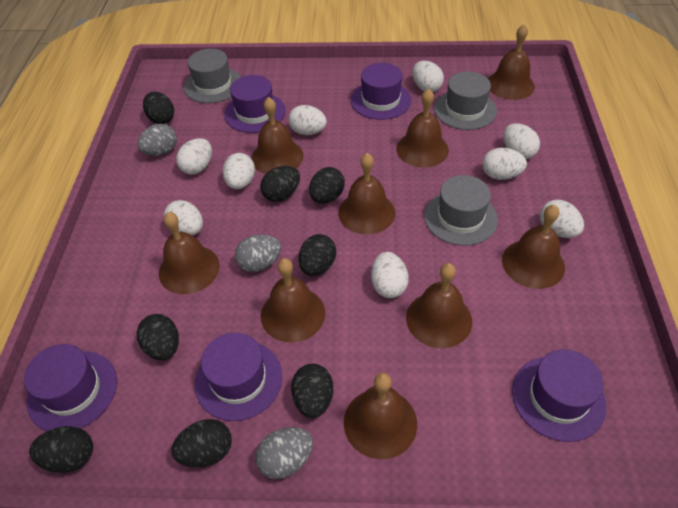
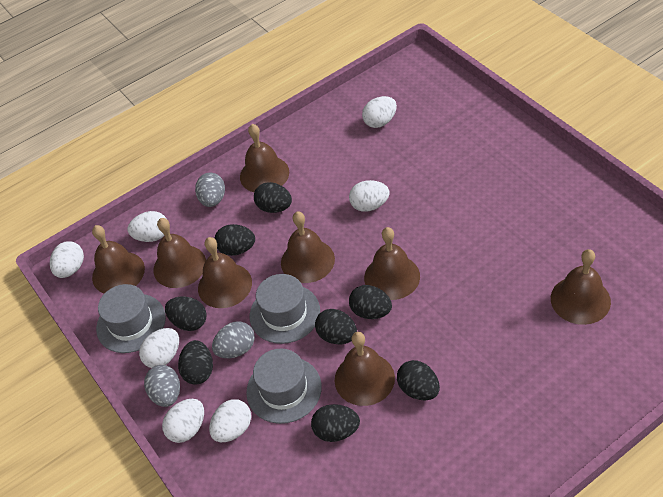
brown bell: 9 -> 8
purple hat: 5 -> 0
white egg: 9 -> 7

